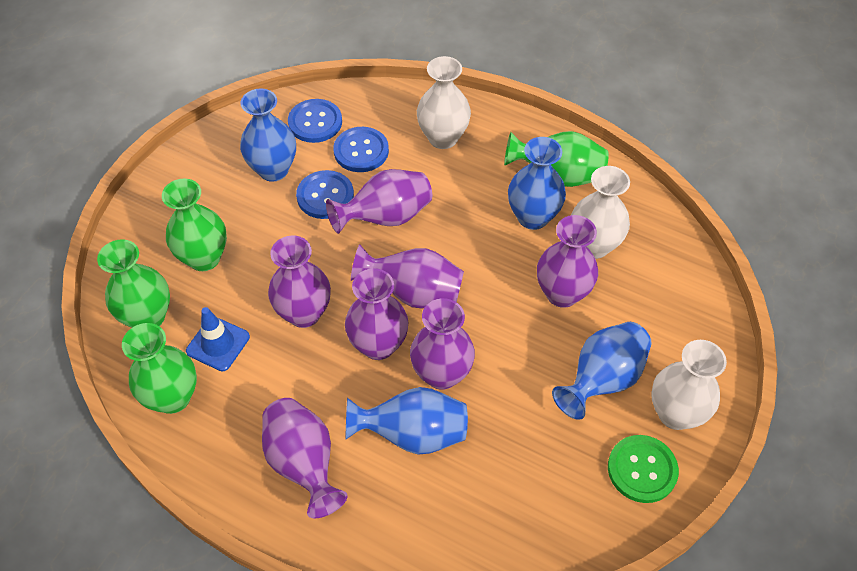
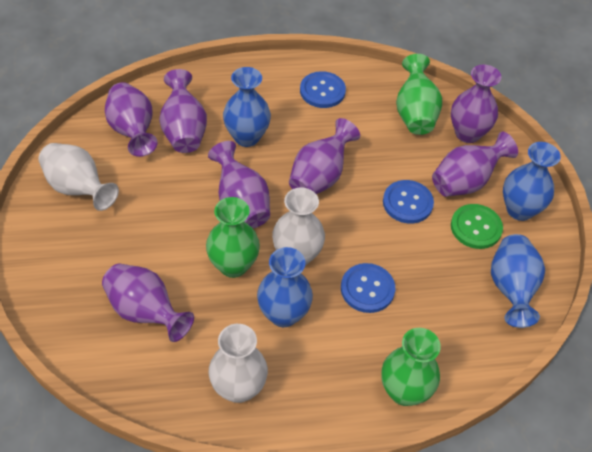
blue traffic cone: 1 -> 0
green vase: 4 -> 3

